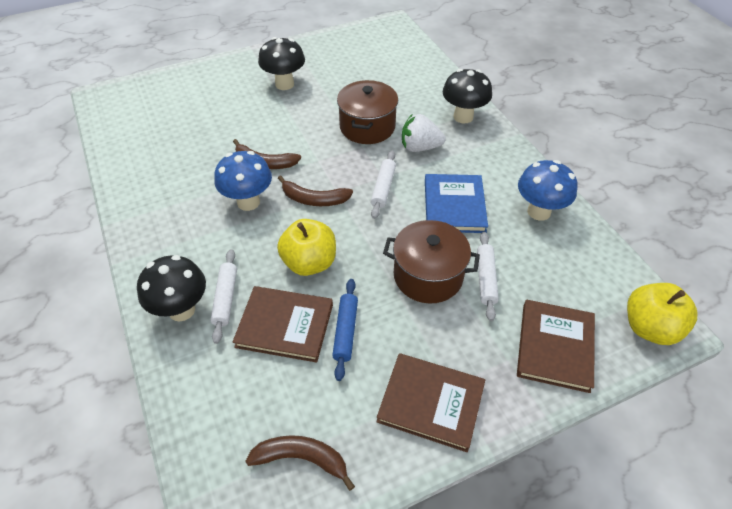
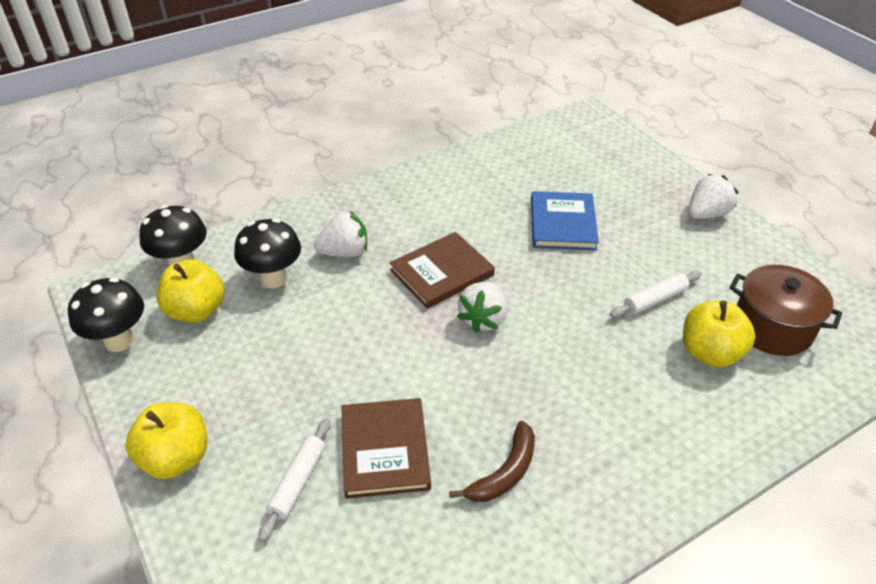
blue mushroom: 2 -> 0
blue rolling pin: 1 -> 0
brown banana: 3 -> 1
brown book: 3 -> 2
brown pot: 2 -> 1
white rolling pin: 3 -> 2
white strawberry: 1 -> 3
yellow apple: 2 -> 3

